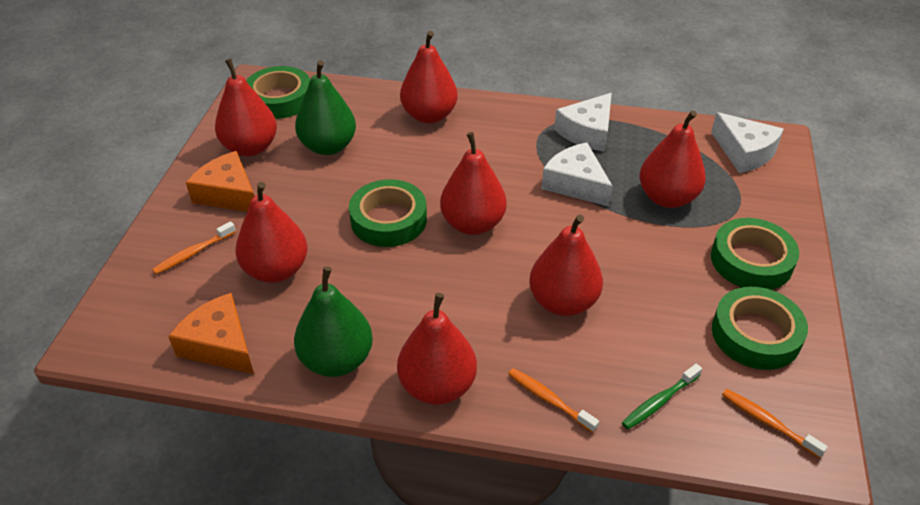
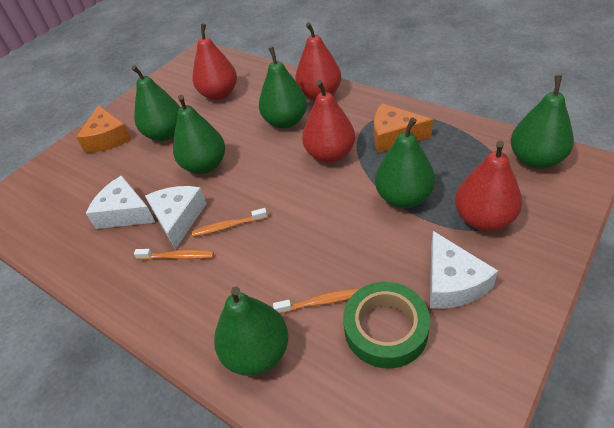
green pear: 2 -> 6
green tape: 4 -> 1
green toothbrush: 1 -> 0
red pear: 7 -> 4

